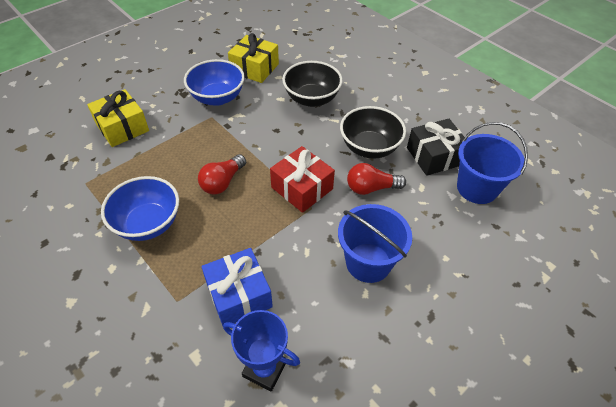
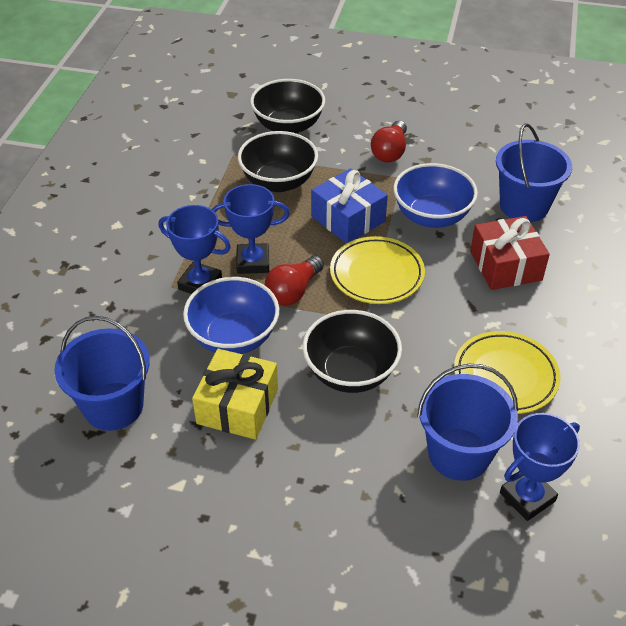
black bowl: 2 -> 3
black gift: 1 -> 0
blue bucket: 2 -> 3
blue trophy: 1 -> 3
yellow gift: 2 -> 1
yellow plate: 0 -> 2

